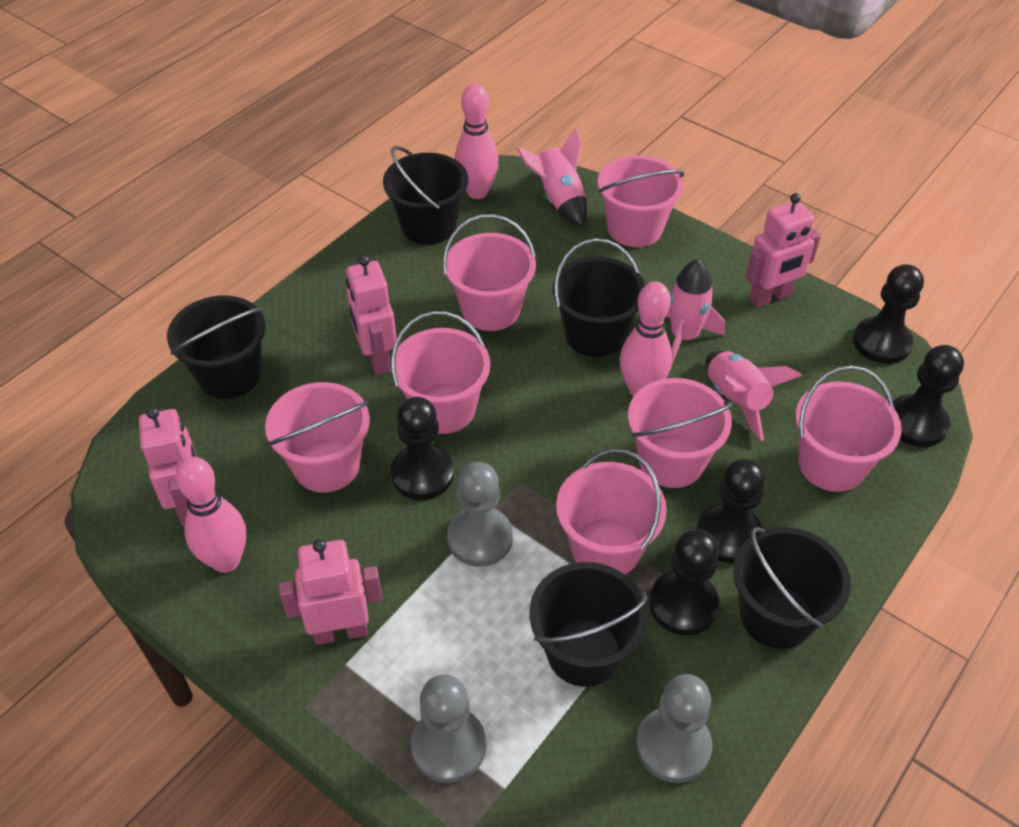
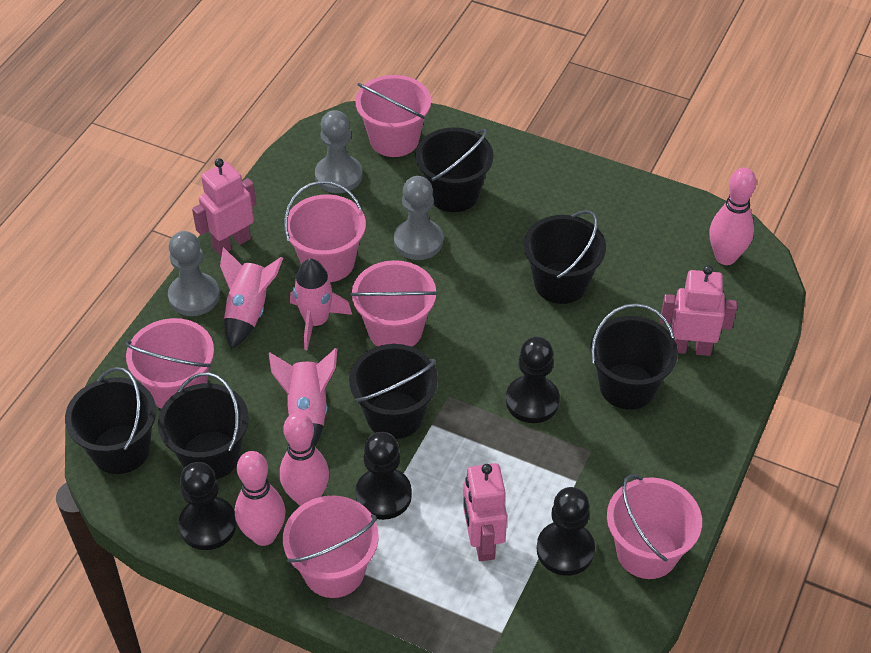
black bucket: 5 -> 6
black pawn: 5 -> 4
pink bucket: 7 -> 6
pink robot: 4 -> 3

